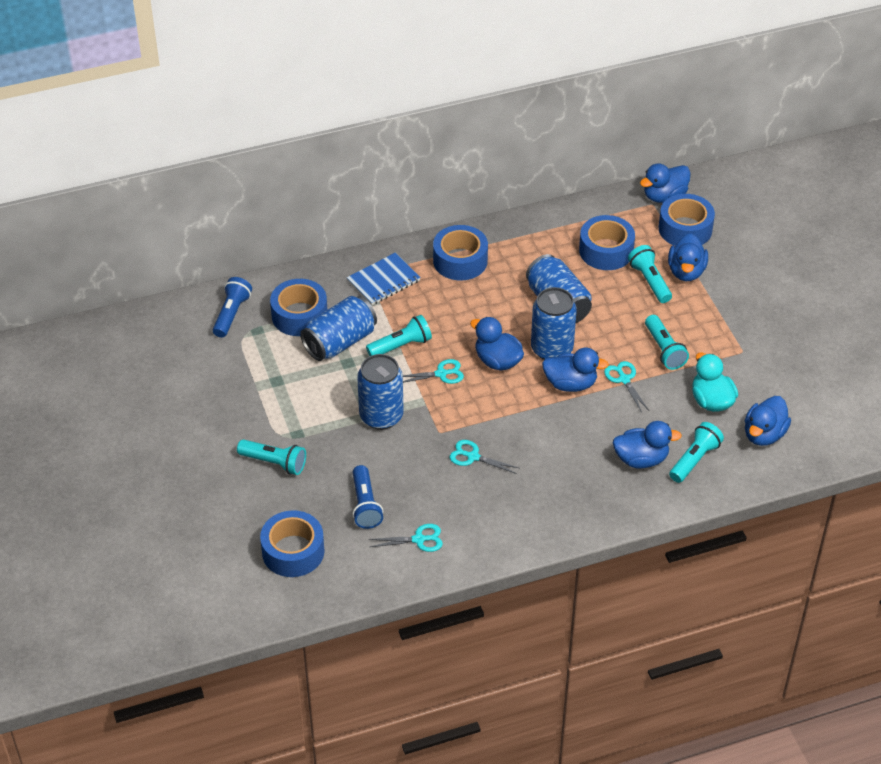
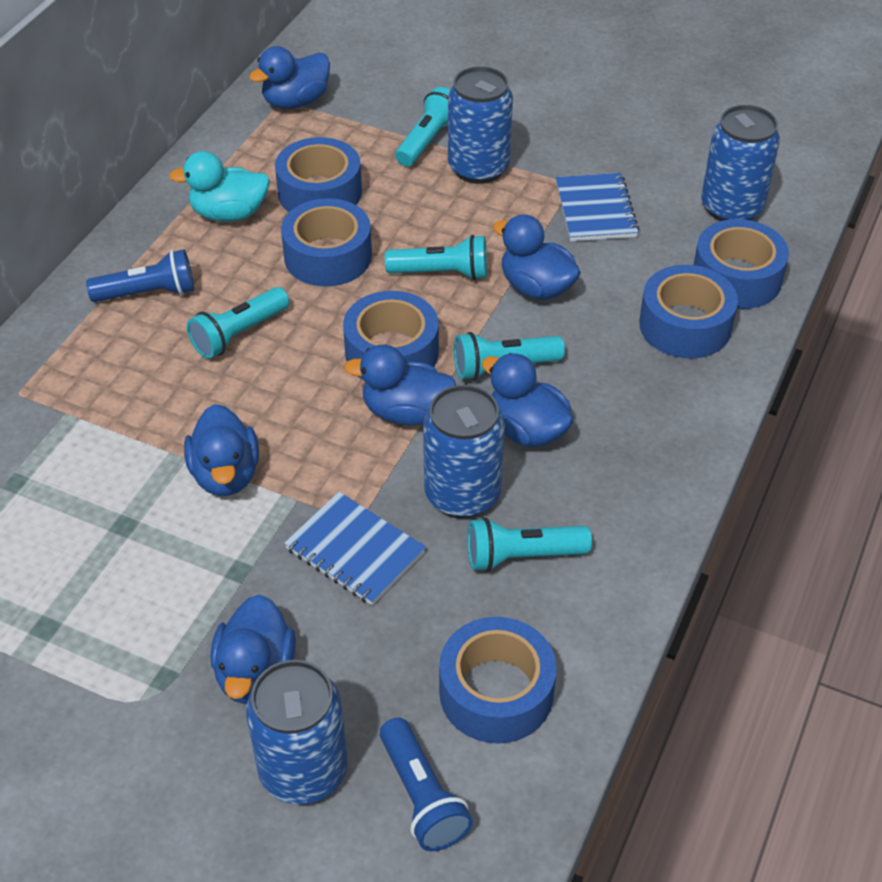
blue notebook: 1 -> 2
blue tape: 5 -> 6
turquoise scissors: 4 -> 0

